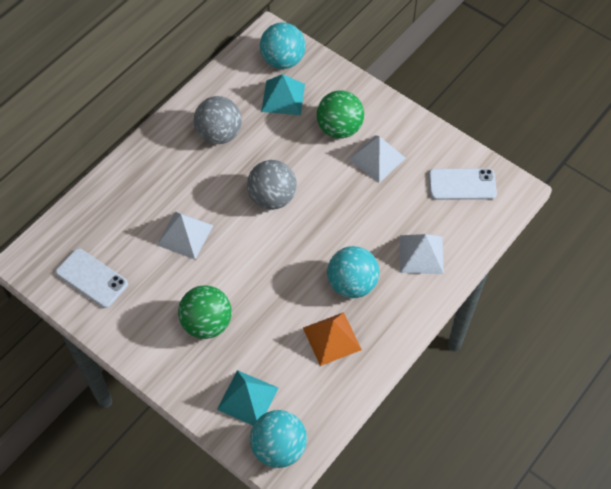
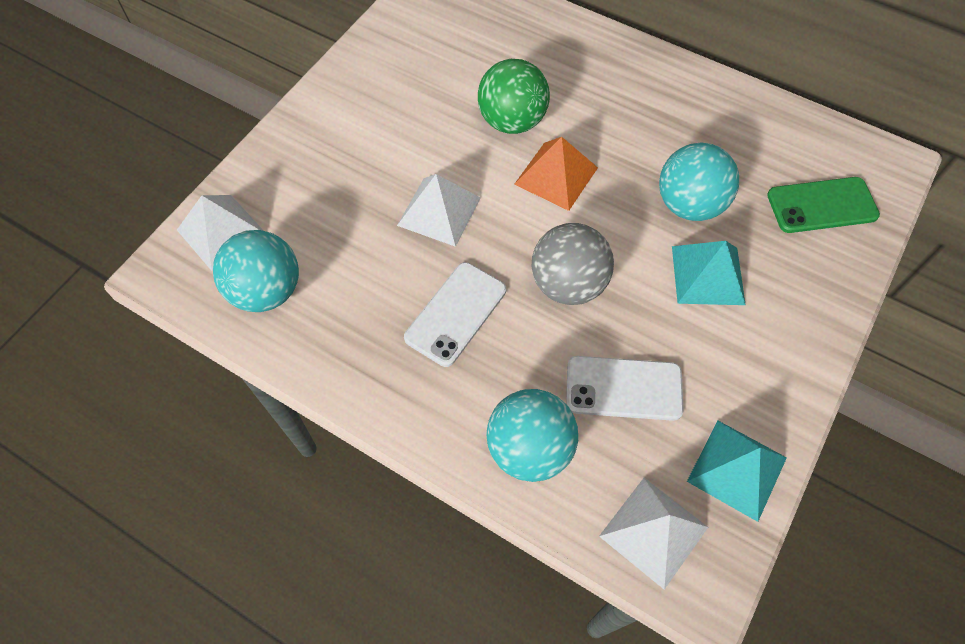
green ball: 2 -> 1
green phone: 0 -> 1
grey ball: 2 -> 1

